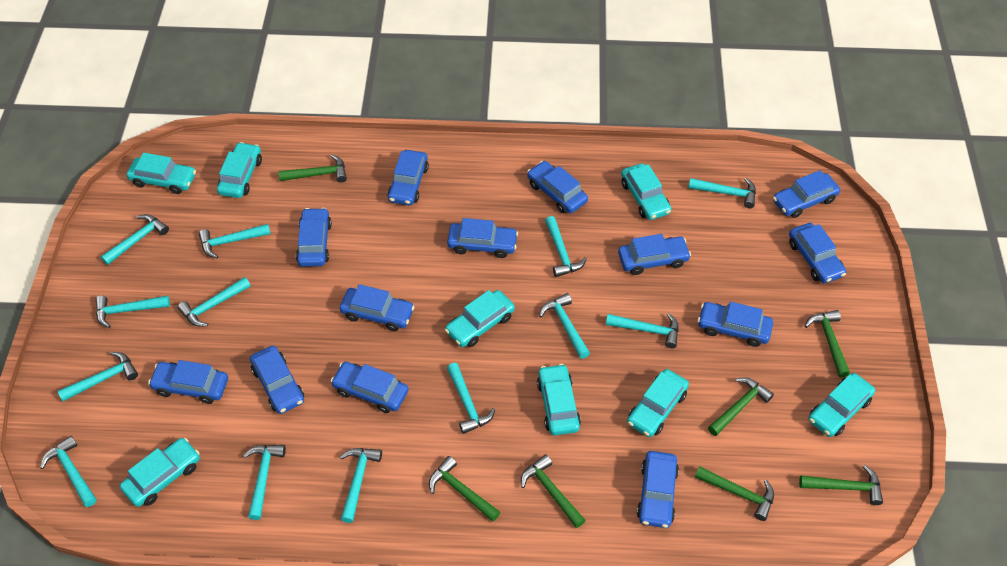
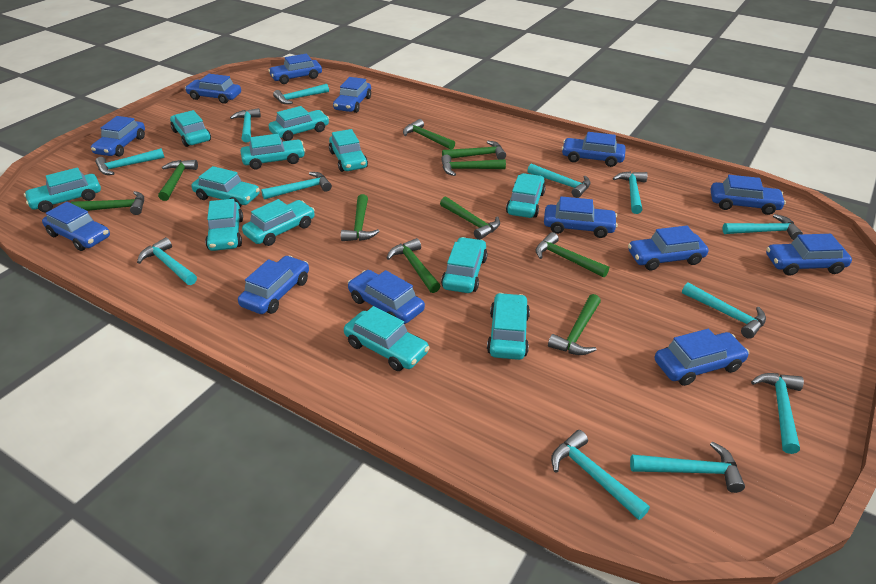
green hammer: 7 -> 10
turquoise car: 8 -> 12
turquoise hammer: 13 -> 12

